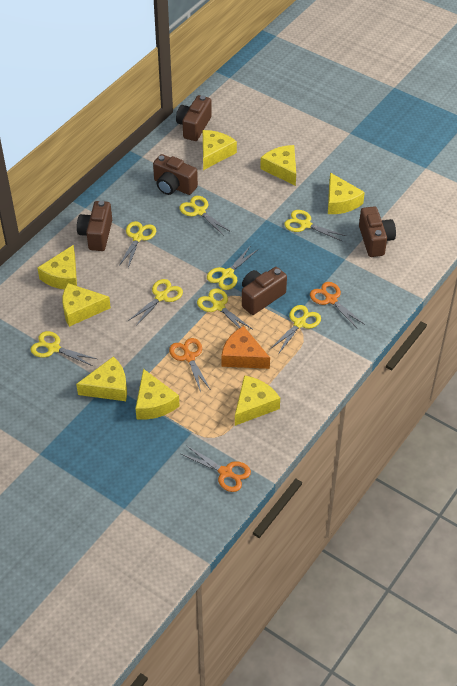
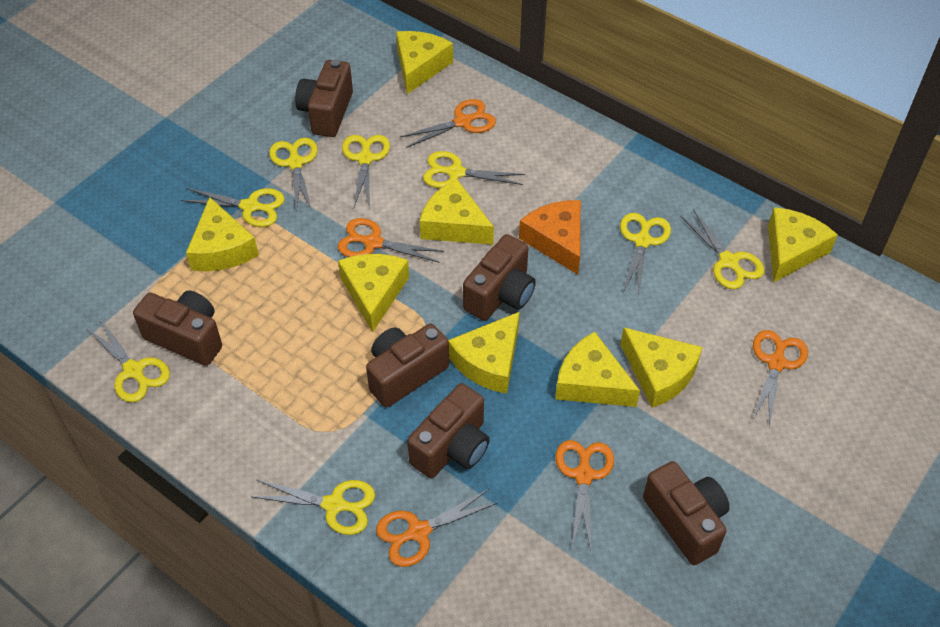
brown camera: 5 -> 6
orange scissors: 3 -> 5

